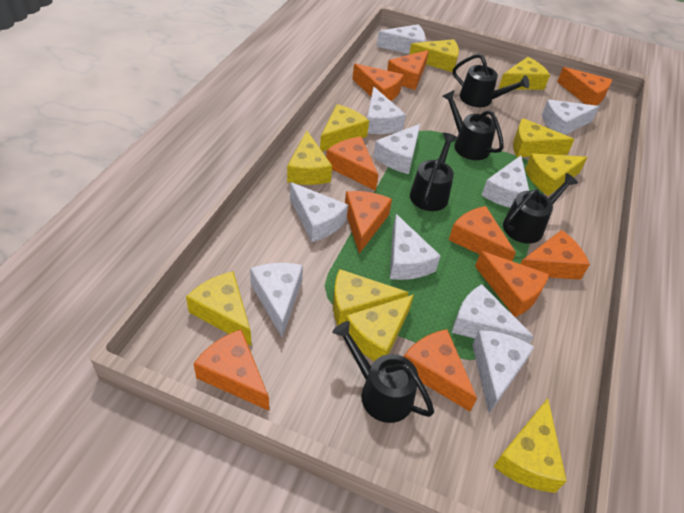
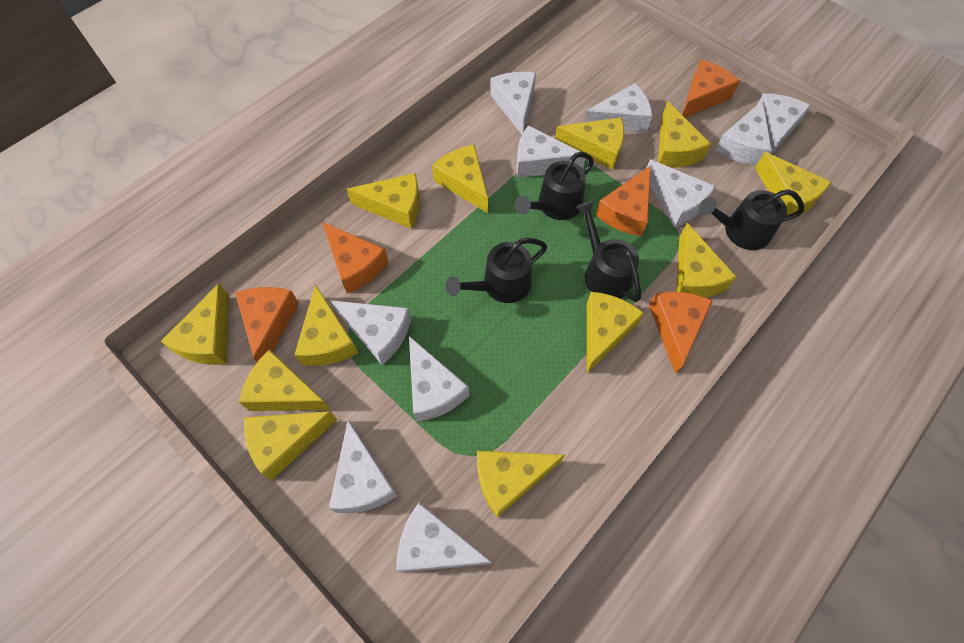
black watering can: 5 -> 4
orange cheese: 10 -> 5
yellow cheese: 10 -> 12

